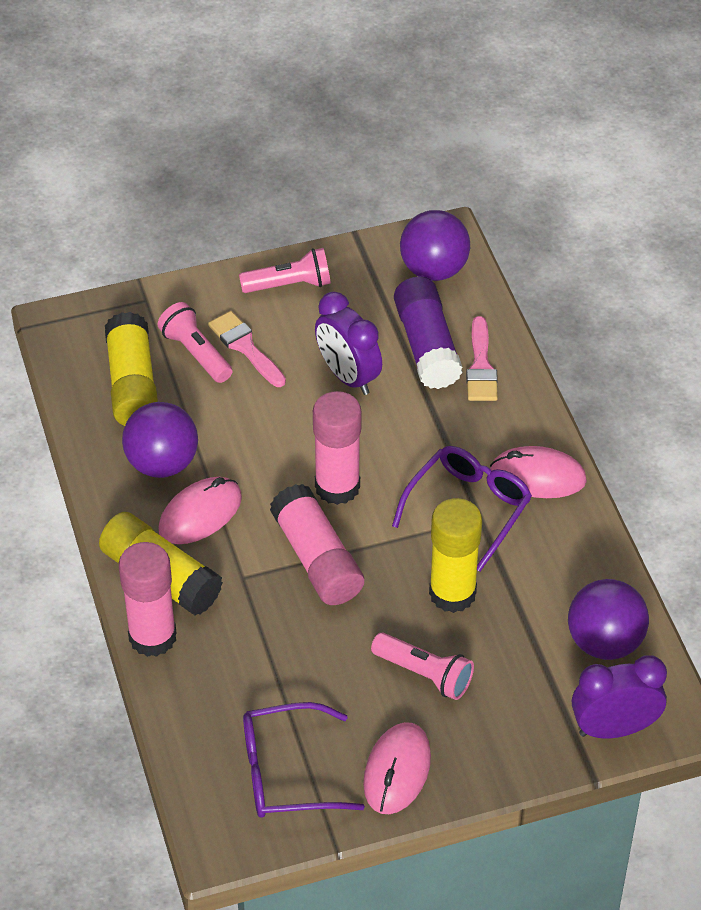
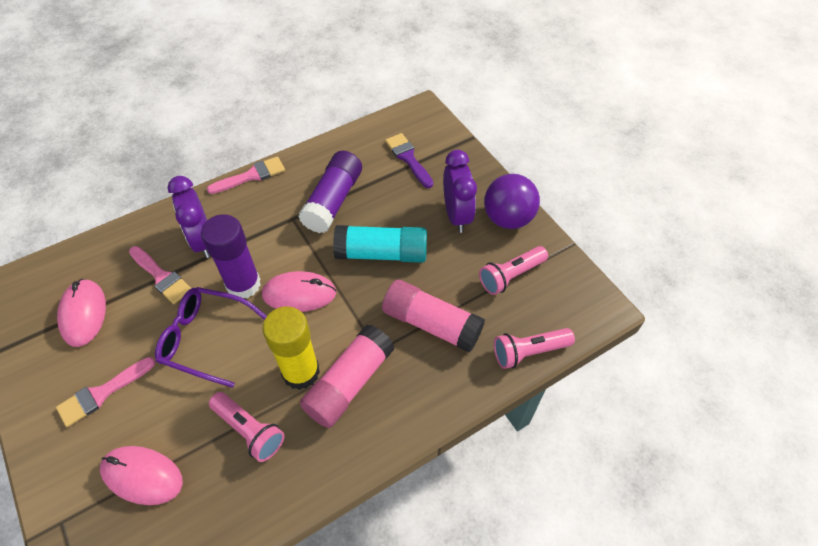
pink brush: 2 -> 3
pink glue stick: 3 -> 2
purple ball: 3 -> 1
purple brush: 0 -> 1
purple glasses: 2 -> 1
purple glue stick: 1 -> 2
turquoise glue stick: 0 -> 1
yellow glue stick: 3 -> 1

